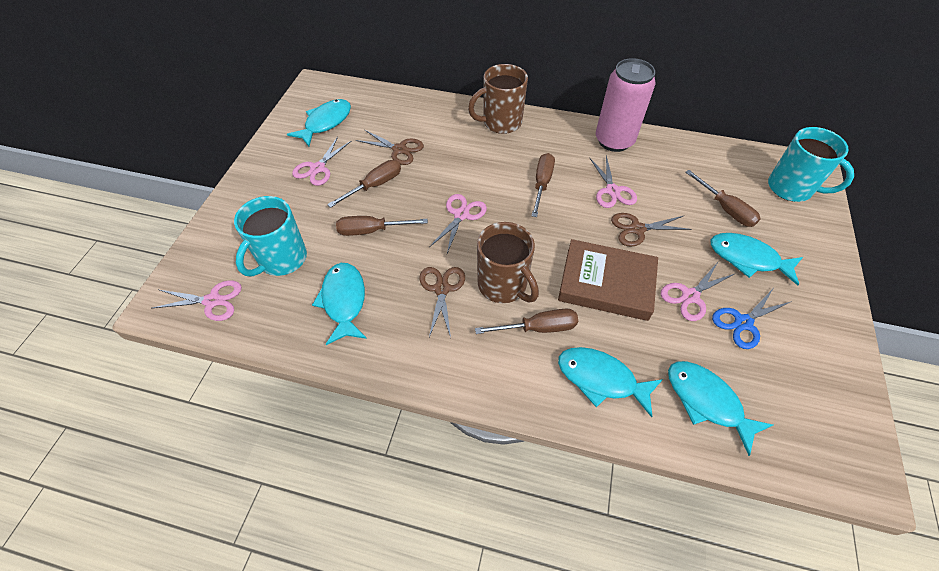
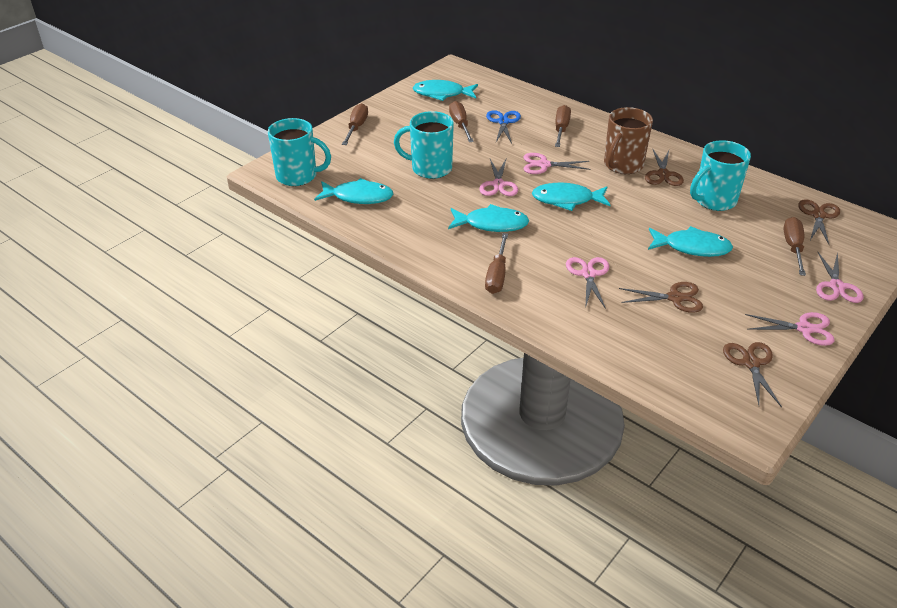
brown book: 1 -> 0
brown mug: 2 -> 1
brown scissors: 3 -> 4
pink can: 1 -> 0
turquoise mug: 2 -> 3

